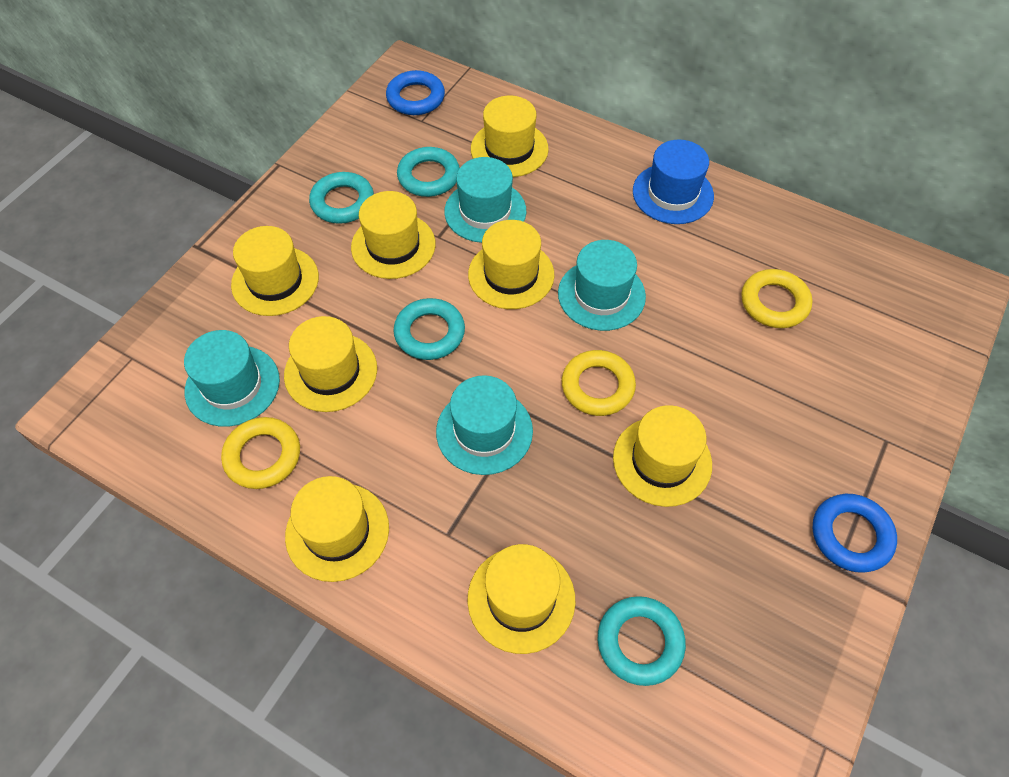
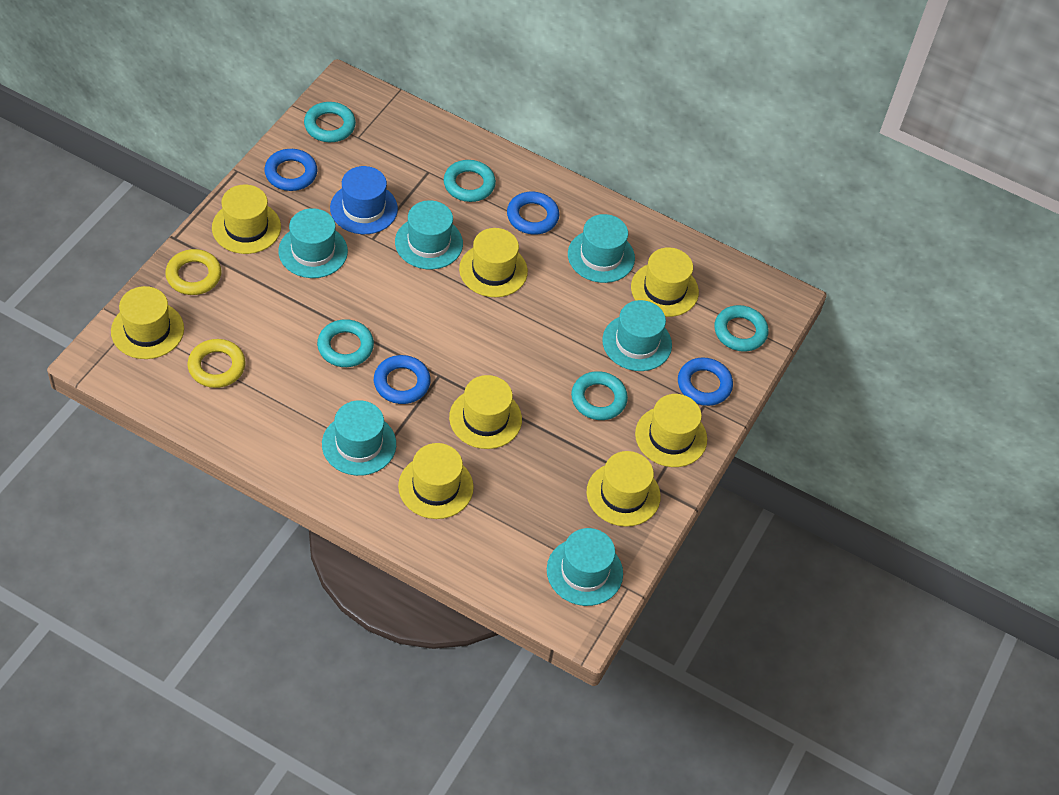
blue ring: 2 -> 4
turquoise hat: 4 -> 6
turquoise ring: 4 -> 5
yellow ring: 3 -> 2

